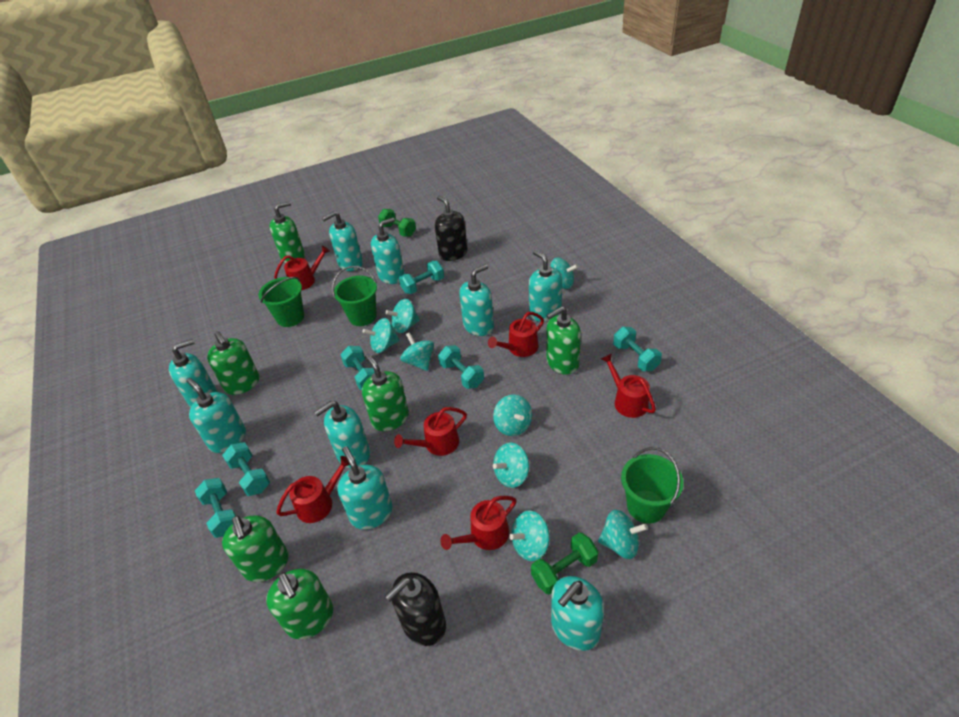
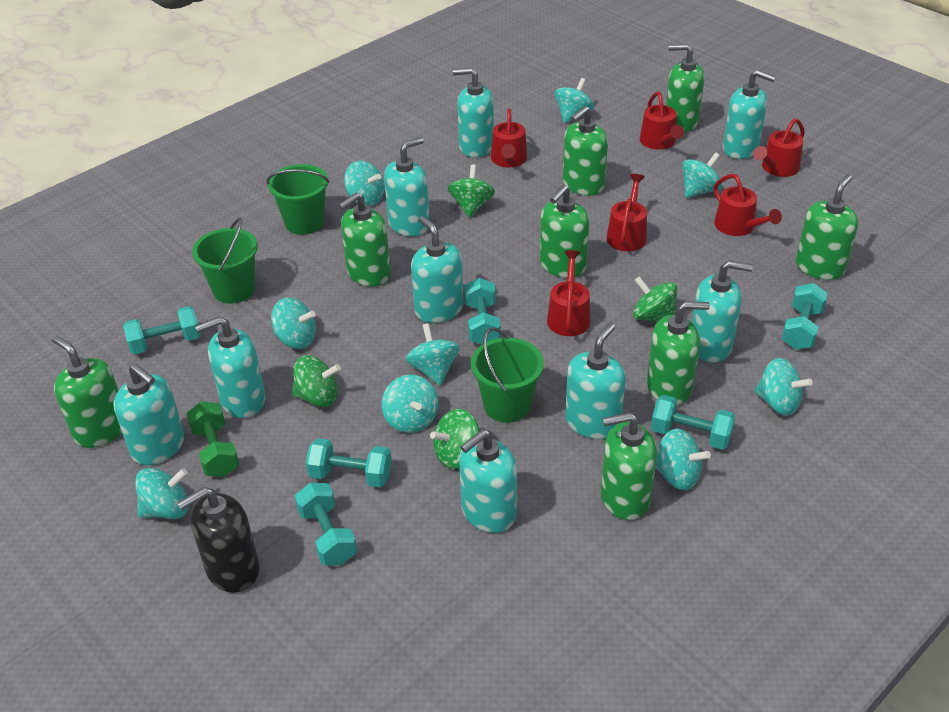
black soap dispenser: 2 -> 1
green dumbbell: 2 -> 1
green soap dispenser: 6 -> 8
green spinning top: 0 -> 4
turquoise spinning top: 8 -> 9

